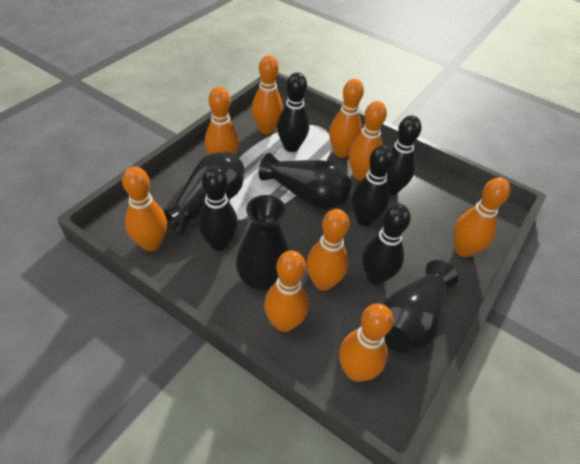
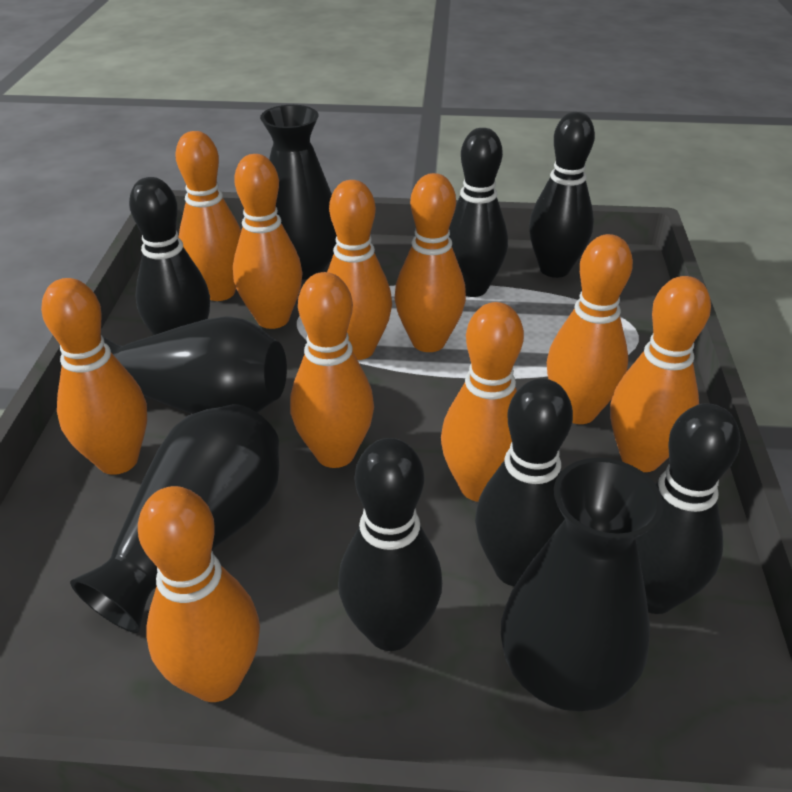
black bowling pin: 5 -> 6
orange bowling pin: 9 -> 10

